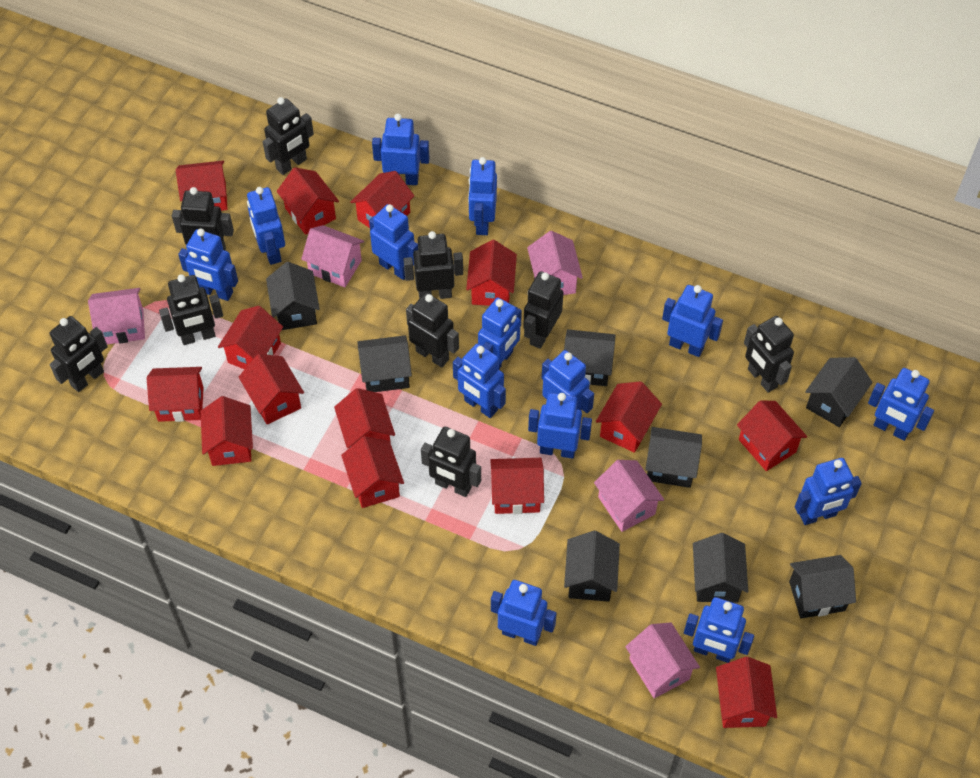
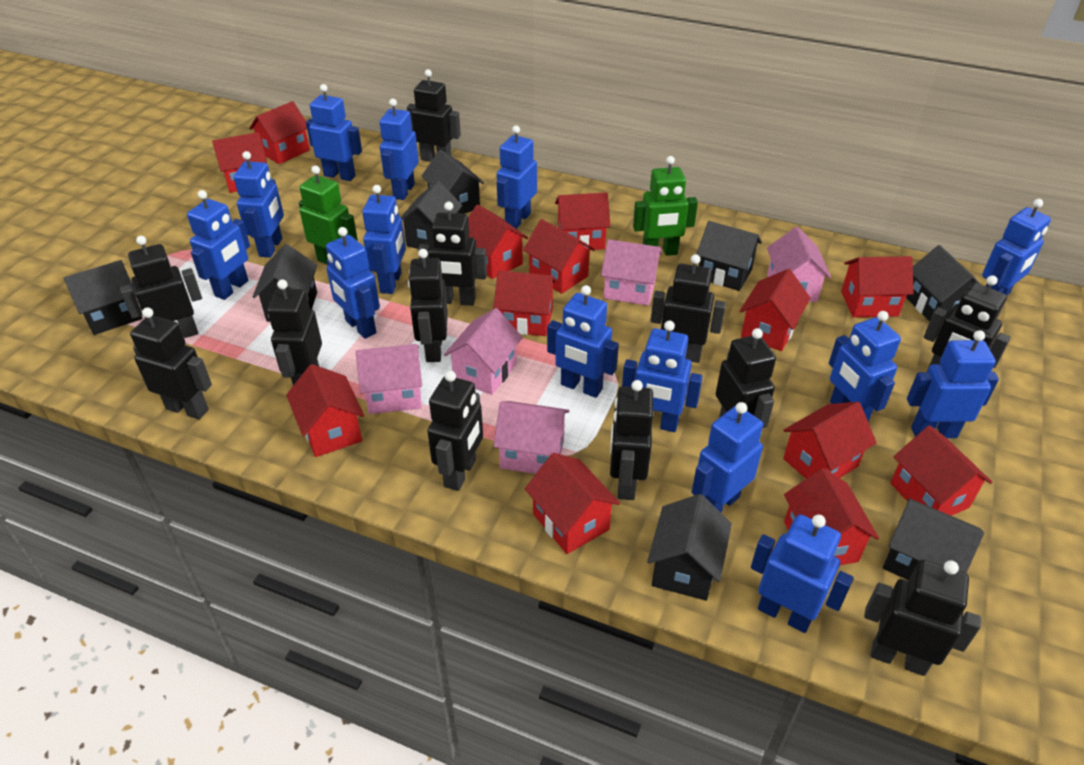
black robot: 9 -> 12
green robot: 0 -> 2
red house: 14 -> 13

